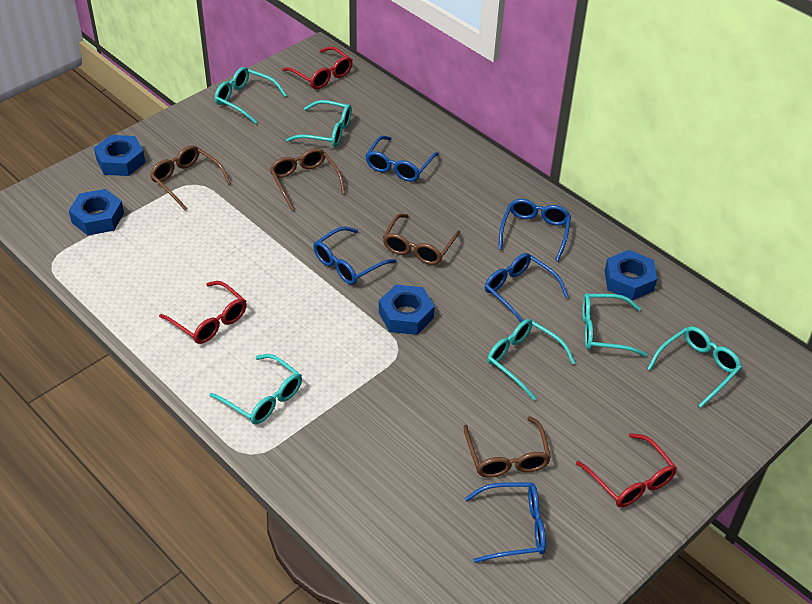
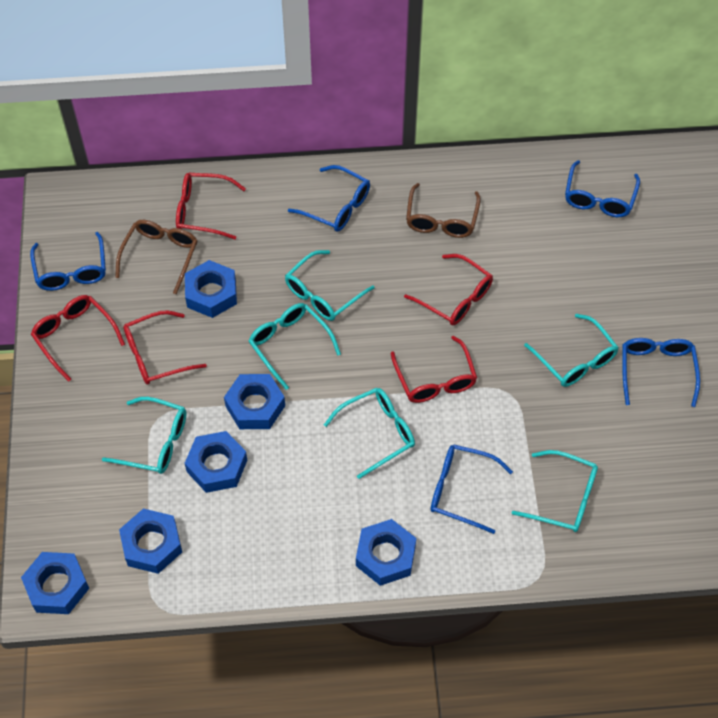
blue nut: 4 -> 6
brown glasses: 4 -> 2
red glasses: 3 -> 5

